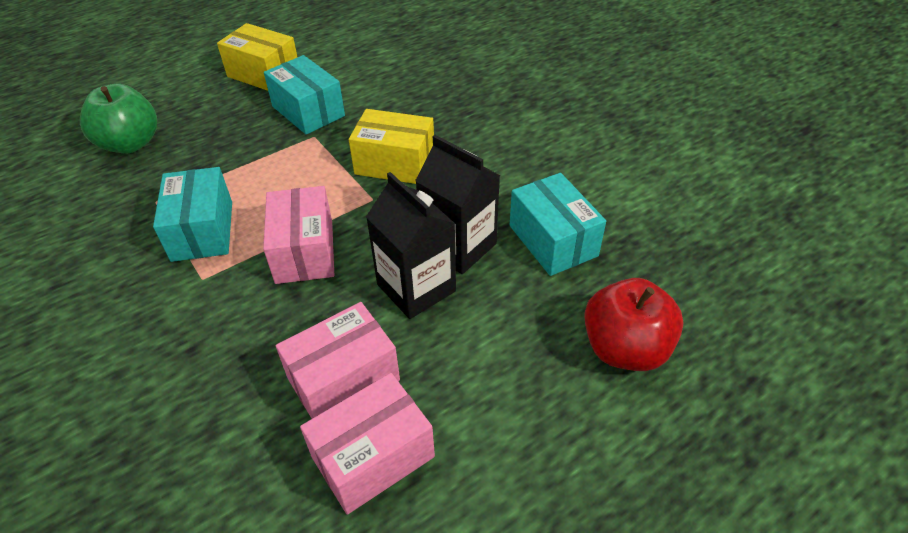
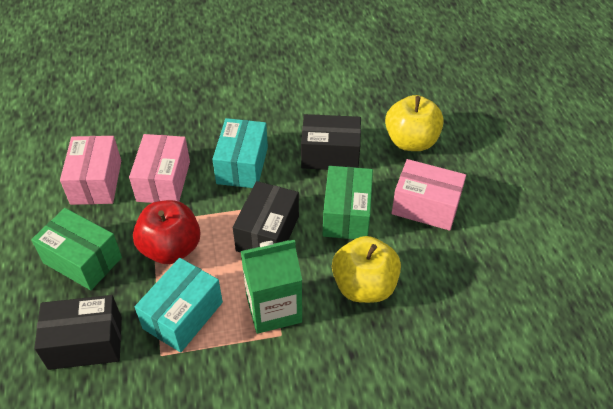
black box: 0 -> 3
black carton: 2 -> 0
green apple: 1 -> 0
green box: 0 -> 2
green carton: 0 -> 1
turquoise box: 3 -> 2
yellow apple: 0 -> 2
yellow box: 2 -> 0

